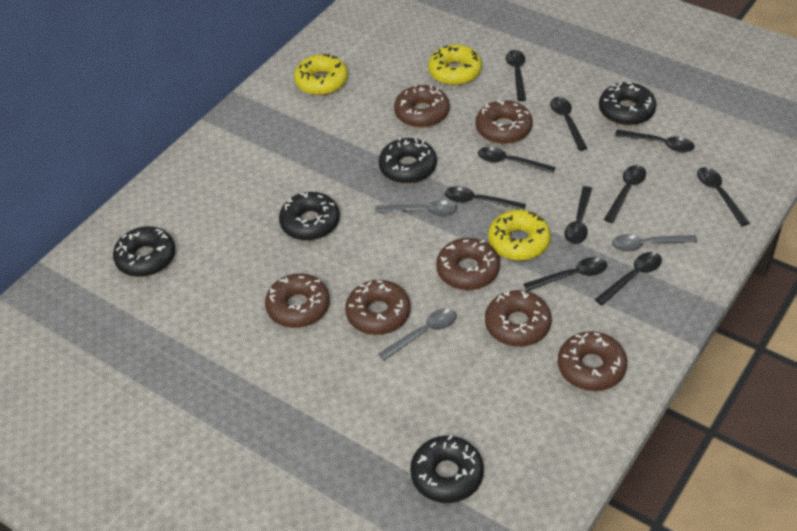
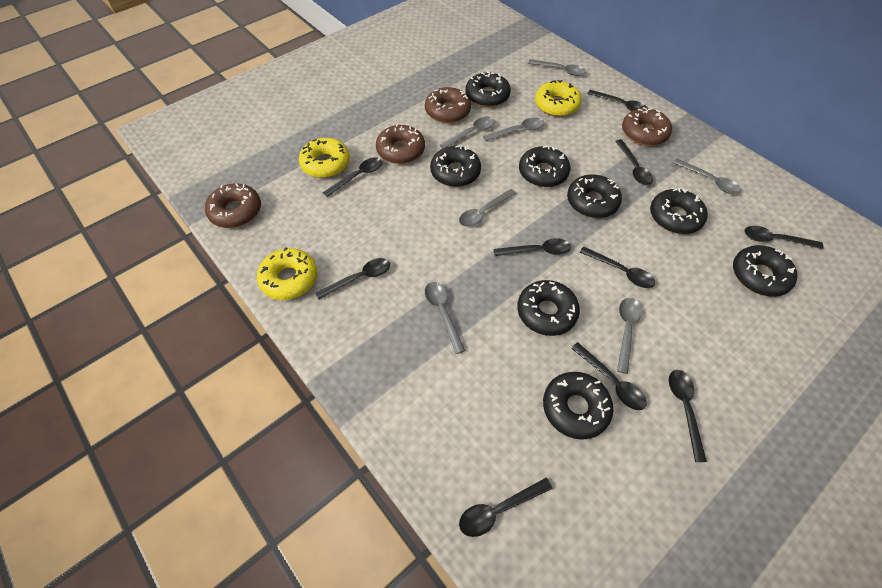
black donut: 5 -> 8
brown donut: 7 -> 4
grey spoon: 3 -> 7

